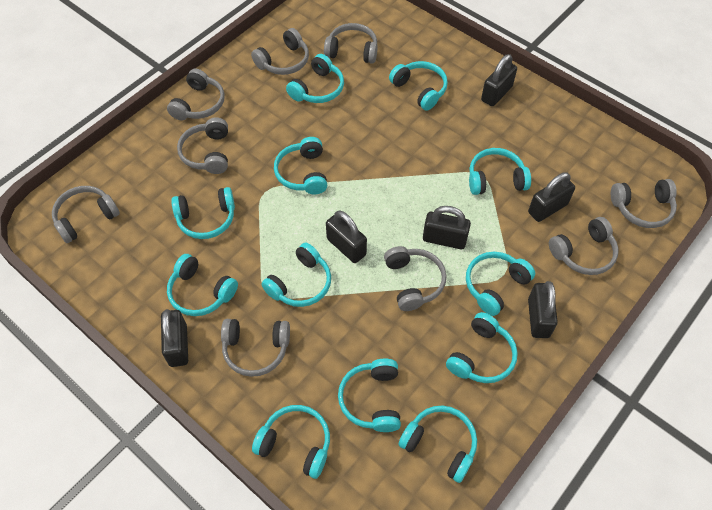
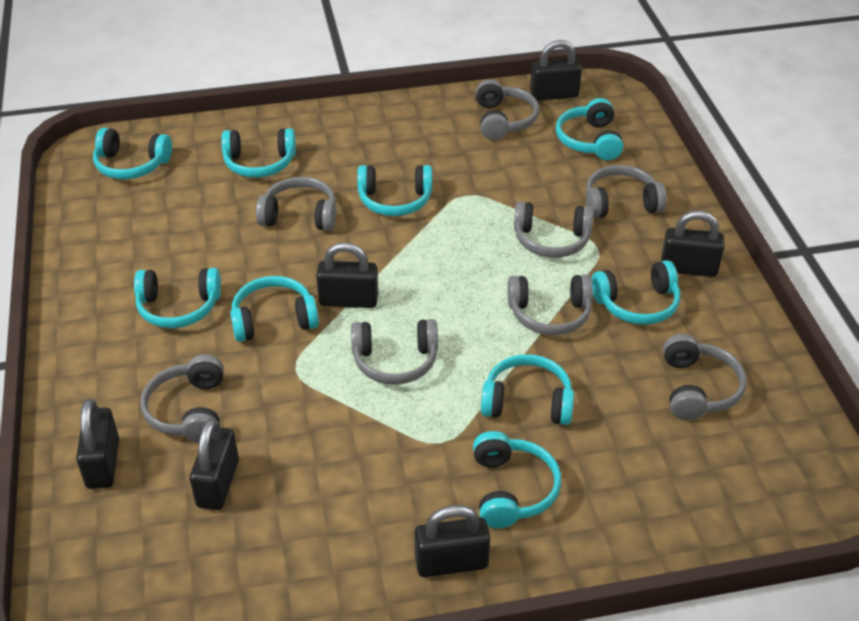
grey headphones: 9 -> 8
turquoise headphones: 12 -> 9

